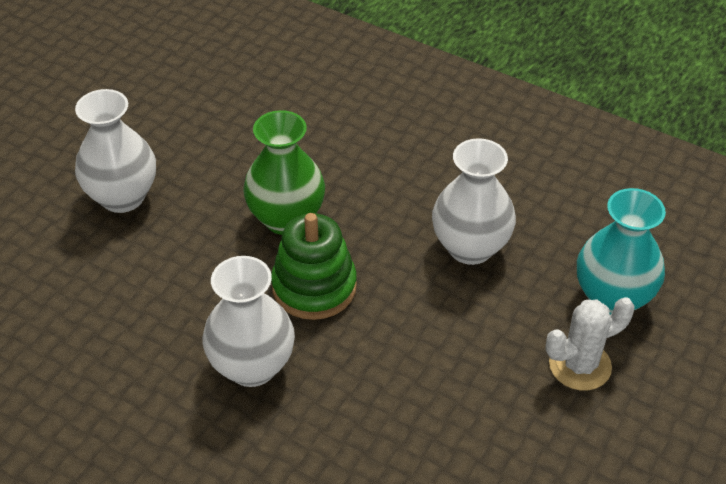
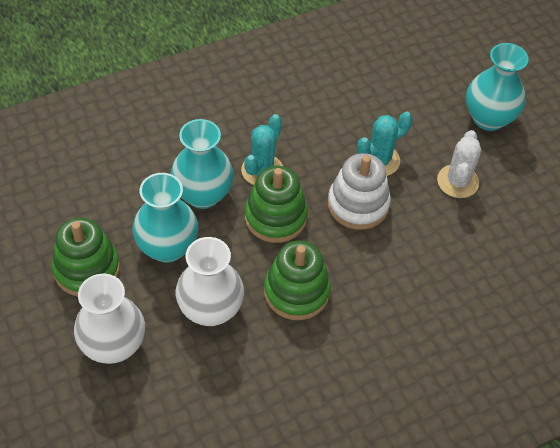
green stacking toy: 1 -> 3
green vase: 1 -> 0
turquoise cactus: 0 -> 2
turquoise vase: 1 -> 3
white stacking toy: 0 -> 1
white vase: 3 -> 2

